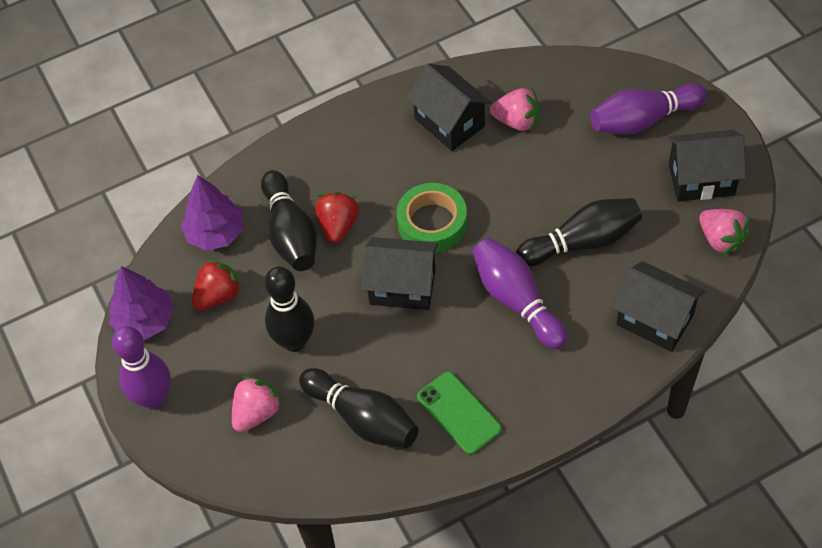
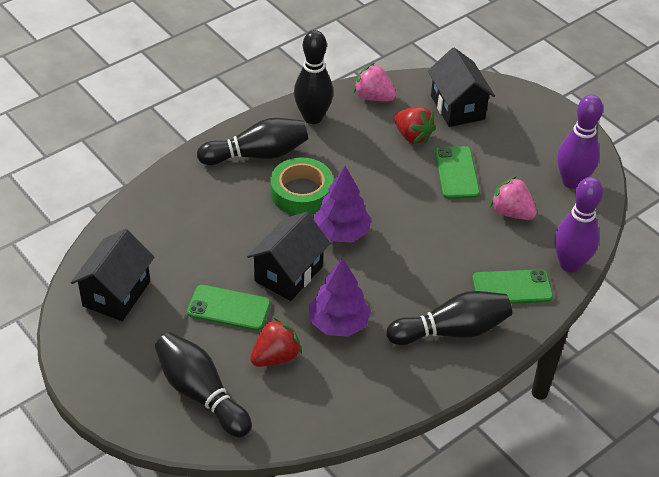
black house: 4 -> 3
green phone: 1 -> 3
pink strawberry: 3 -> 2
purple bowling pin: 3 -> 2

